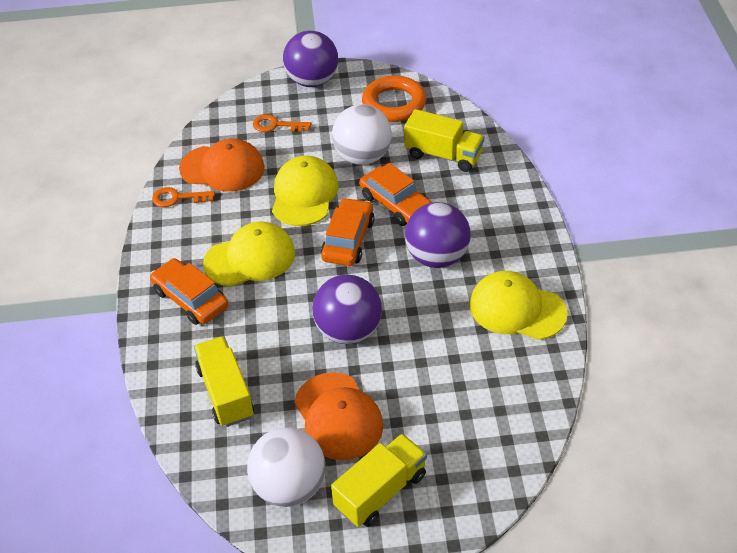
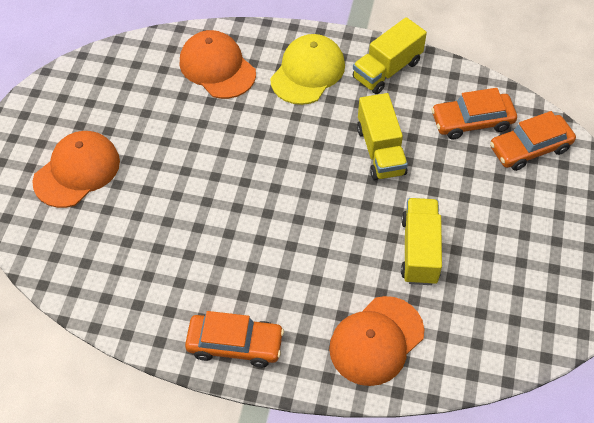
orange cap: 2 -> 3
orange key: 2 -> 0
orange ring: 1 -> 0
purple ball: 3 -> 0
white ball: 2 -> 0
yellow cap: 3 -> 1

